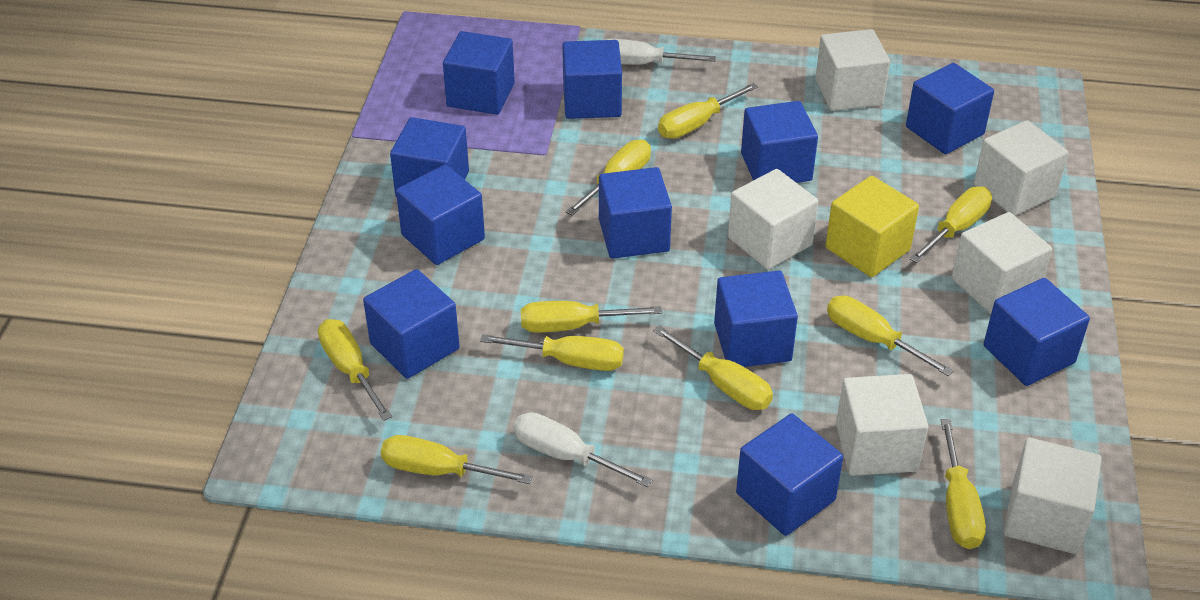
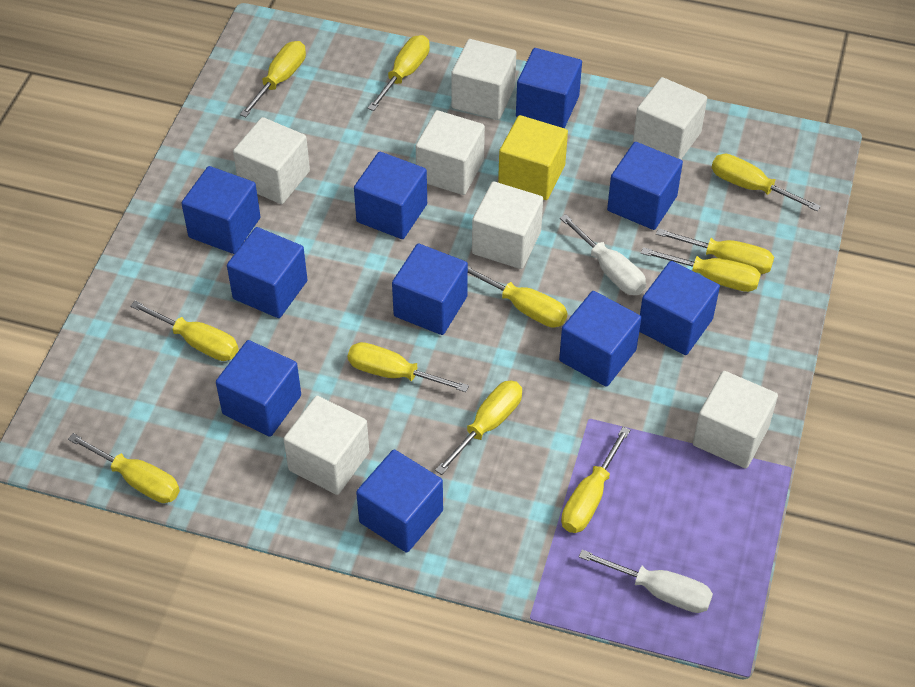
blue cube: 11 -> 10
white cube: 6 -> 7
yellow screwdriver: 10 -> 11

